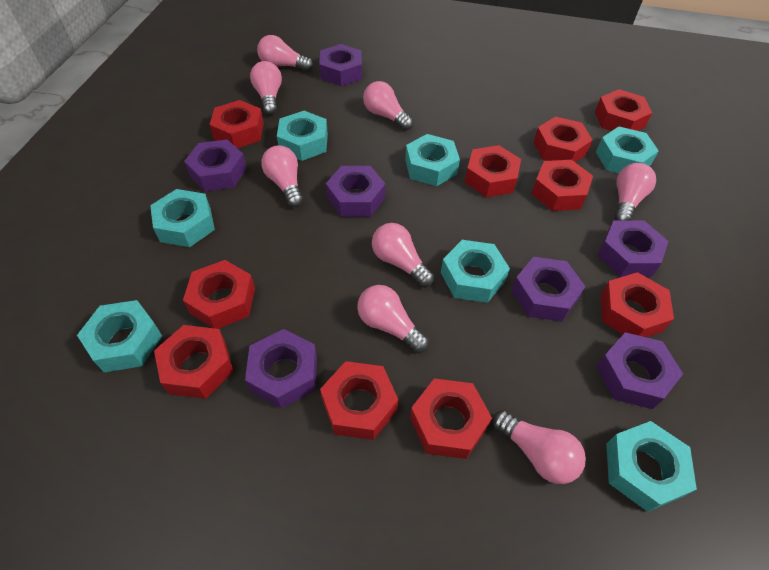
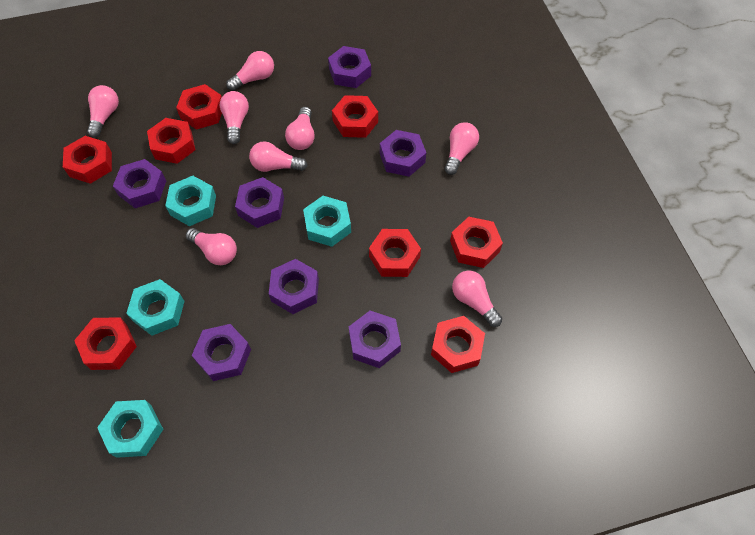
red nut: 10 -> 8
turquoise nut: 7 -> 4

